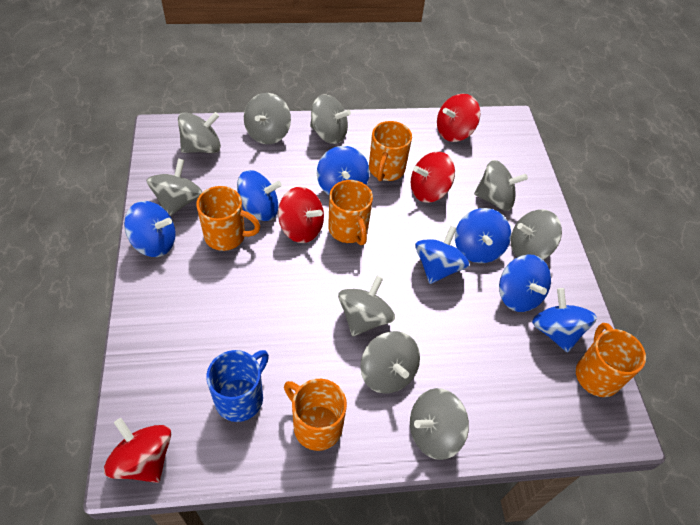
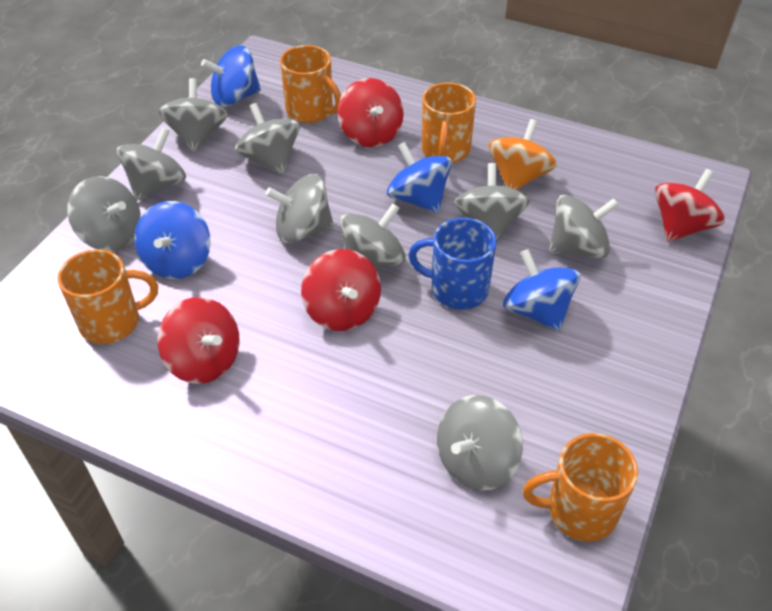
blue spinning top: 7 -> 4
orange mug: 5 -> 4
orange spinning top: 0 -> 1

